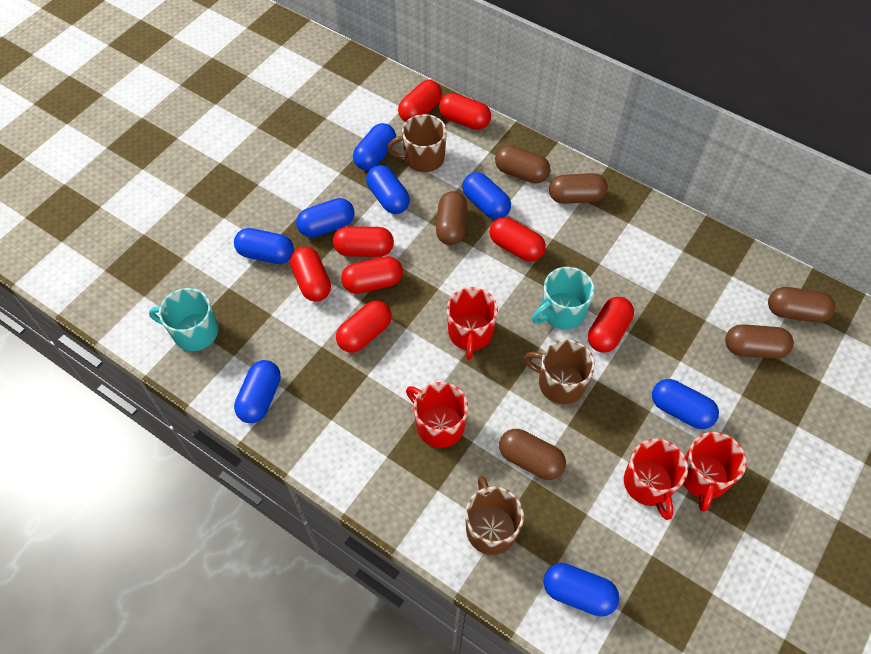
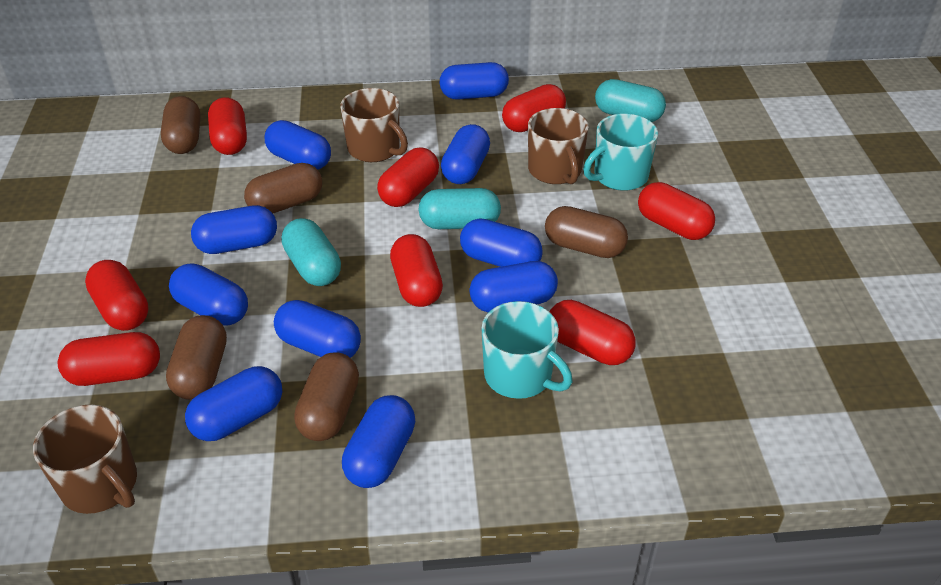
blue capsule: 8 -> 10
brown capsule: 6 -> 5
red mug: 4 -> 0
turquoise capsule: 0 -> 3

